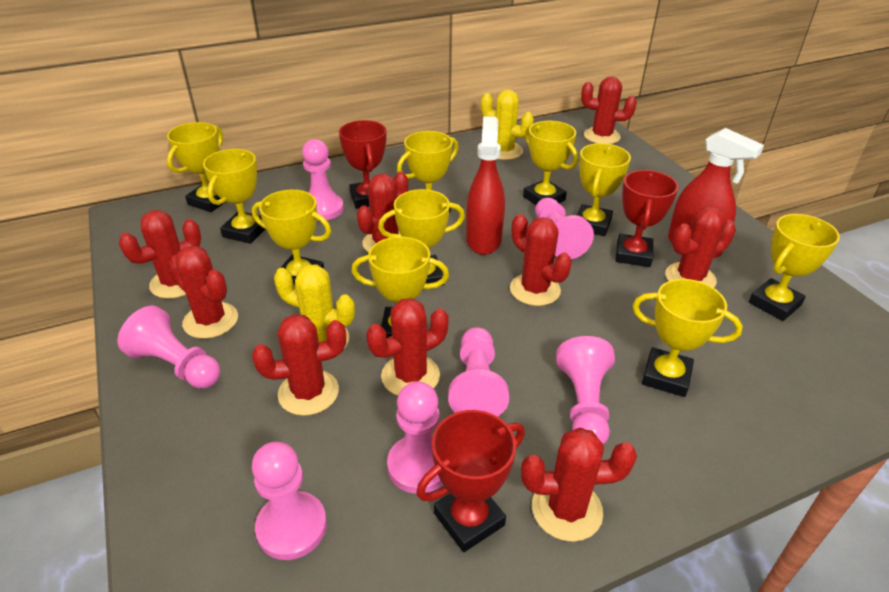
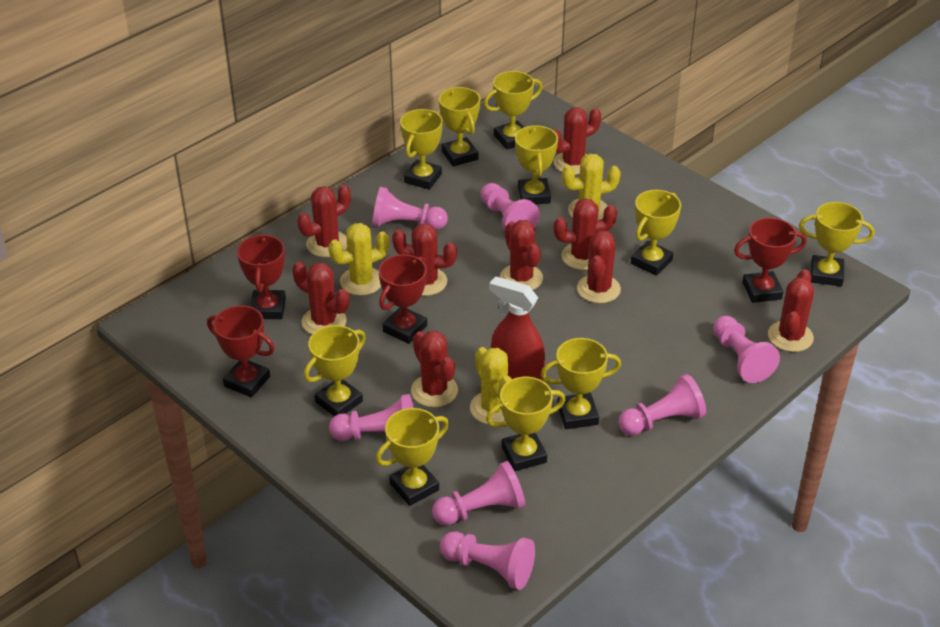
red spray bottle: 2 -> 1
red trophy: 3 -> 4
yellow cactus: 2 -> 3

